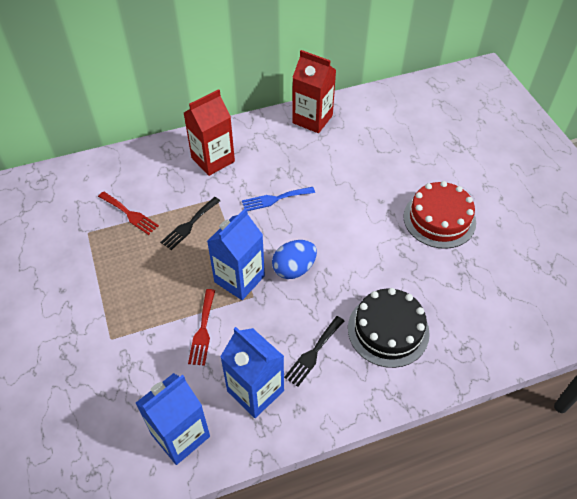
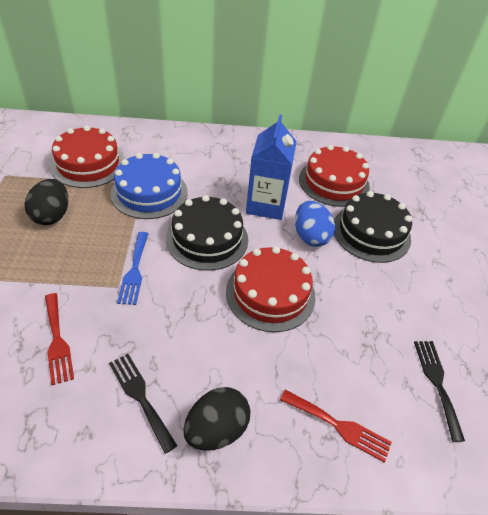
black cake: 1 -> 2
black egg: 0 -> 2
blue cake: 0 -> 1
blue carton: 3 -> 1
red cake: 1 -> 3
red carton: 2 -> 0

